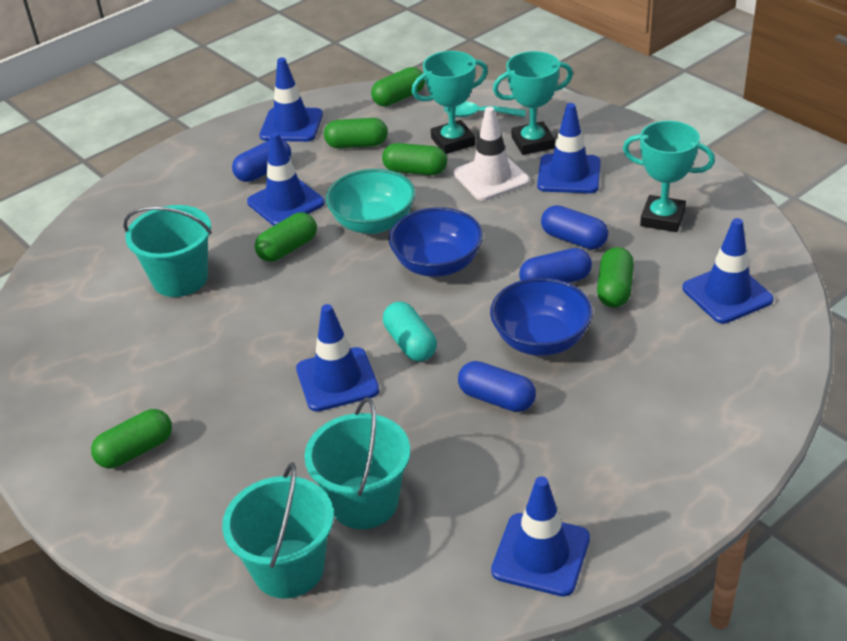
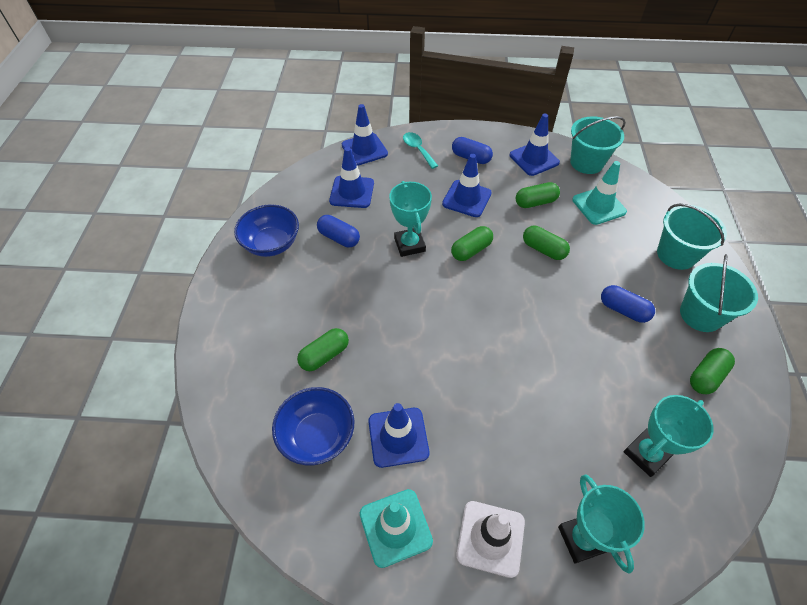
blue capsule: 4 -> 3
blue traffic cone: 6 -> 5
green capsule: 6 -> 5
turquoise bowl: 1 -> 0
turquoise capsule: 1 -> 0
turquoise traffic cone: 0 -> 2

